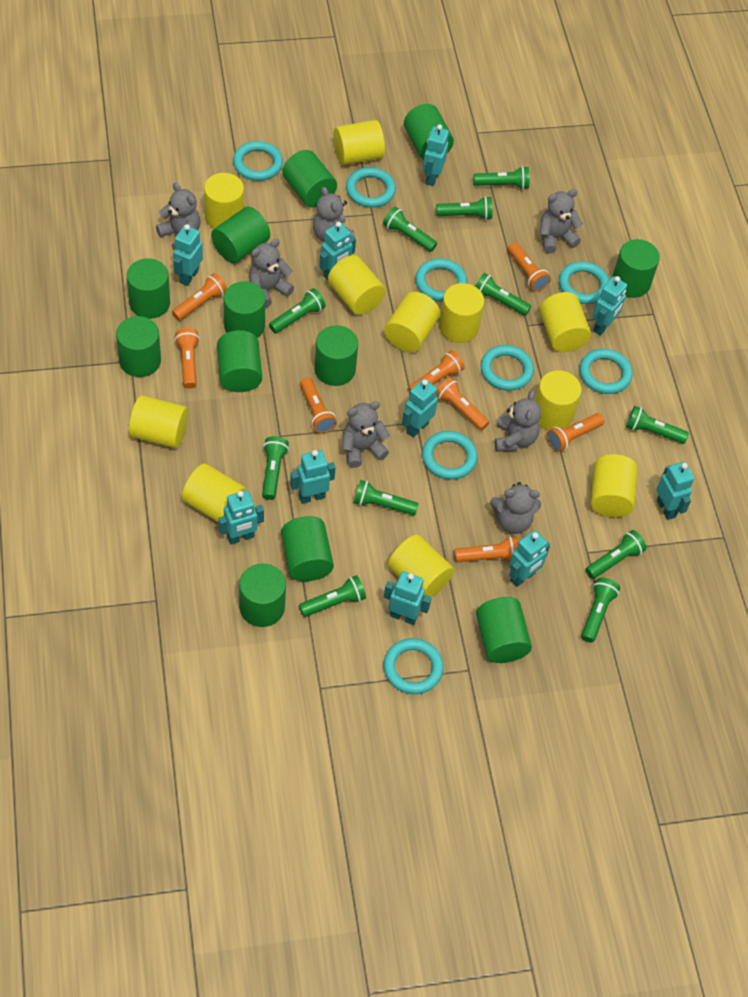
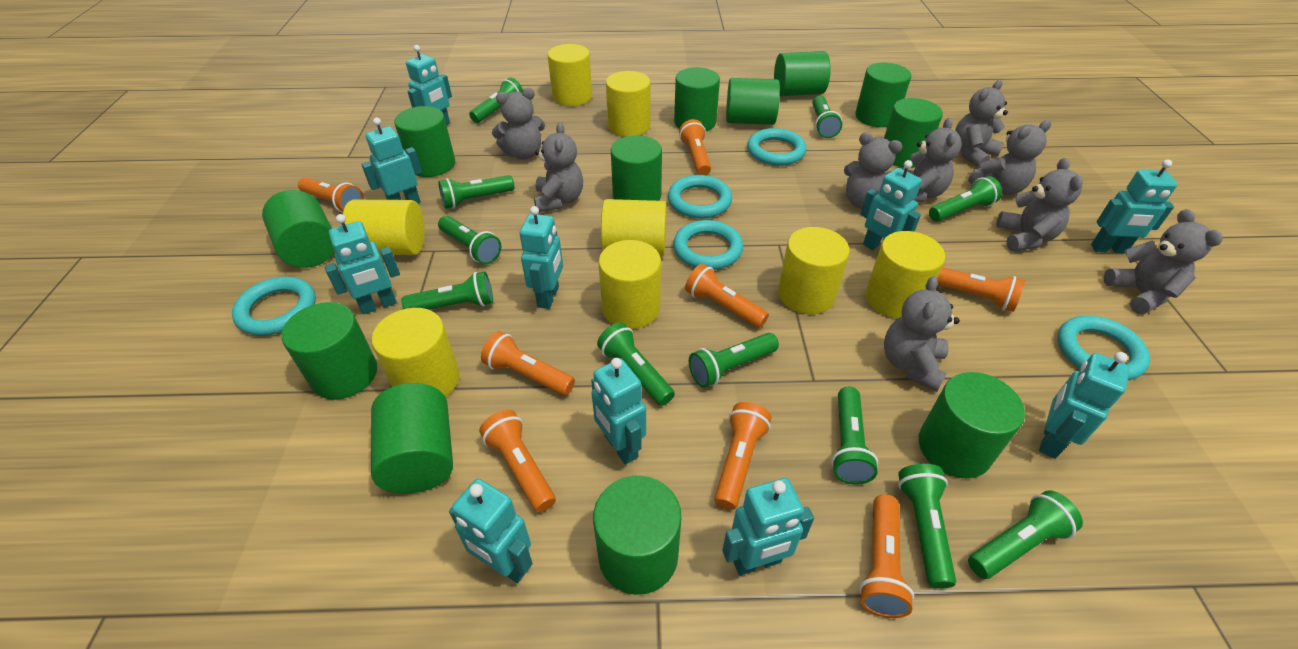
grey teddy bear: 7 -> 9
turquoise ring: 8 -> 5
yellow cylinder: 11 -> 8

